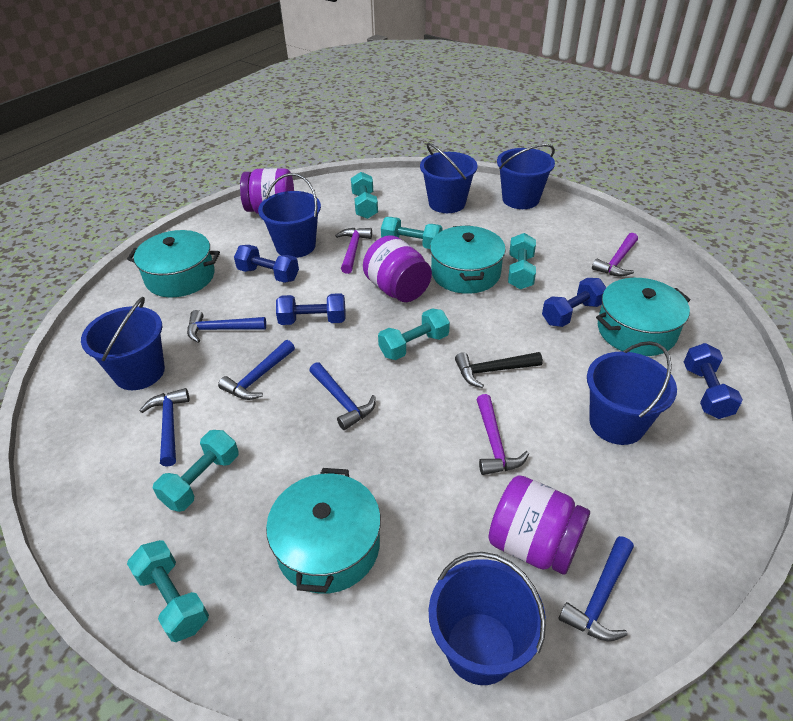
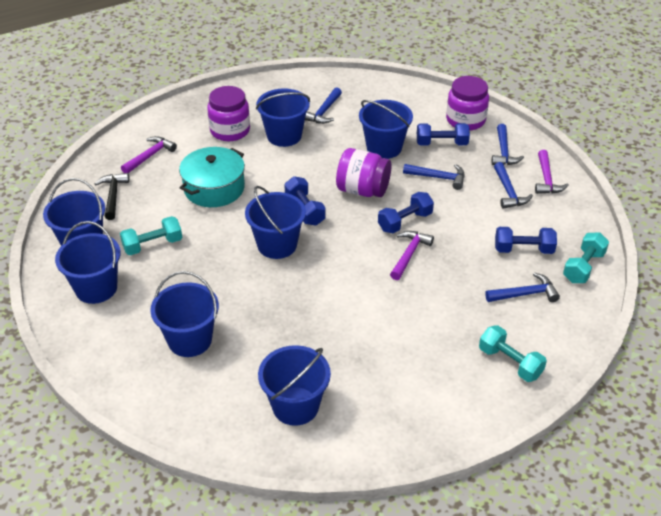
blue bucket: 6 -> 7
turquoise dumbbell: 6 -> 3
turquoise pot: 4 -> 1

